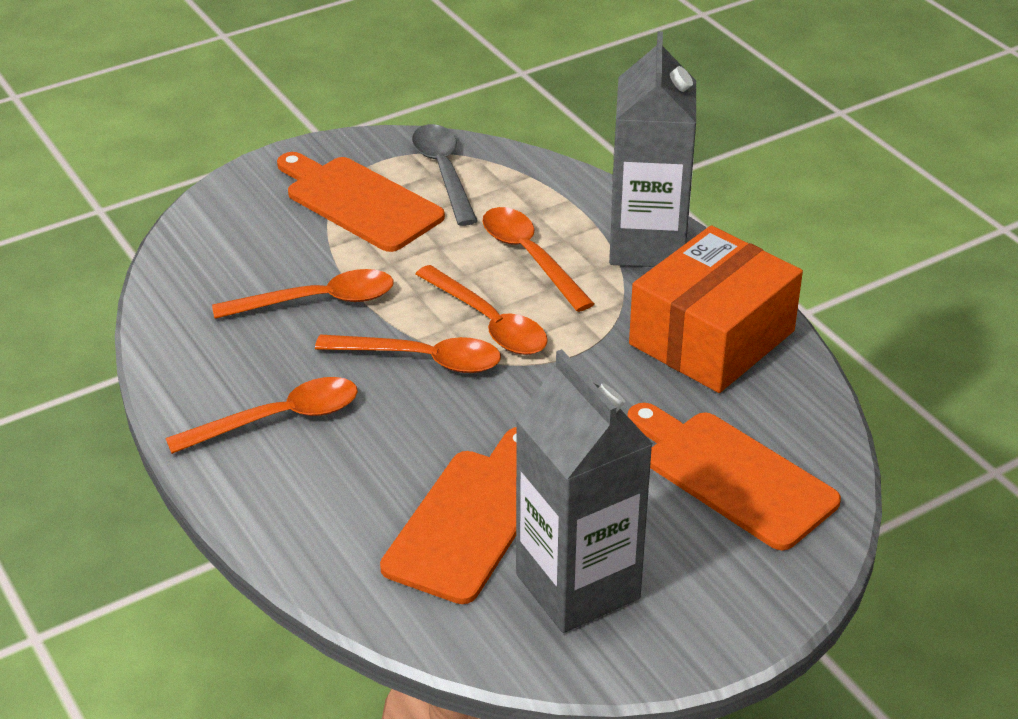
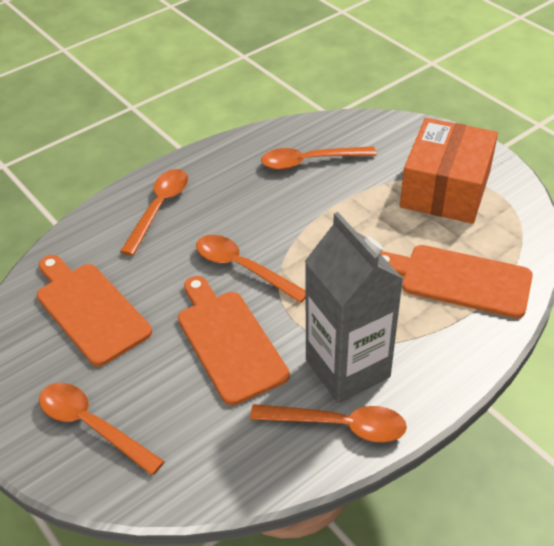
grey carton: 2 -> 1
grey spoon: 1 -> 0

